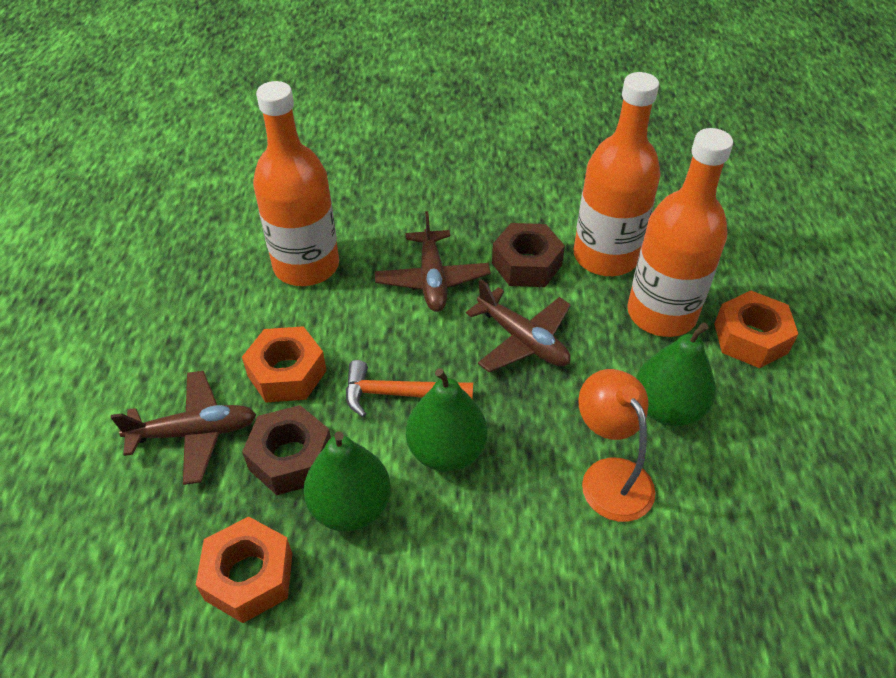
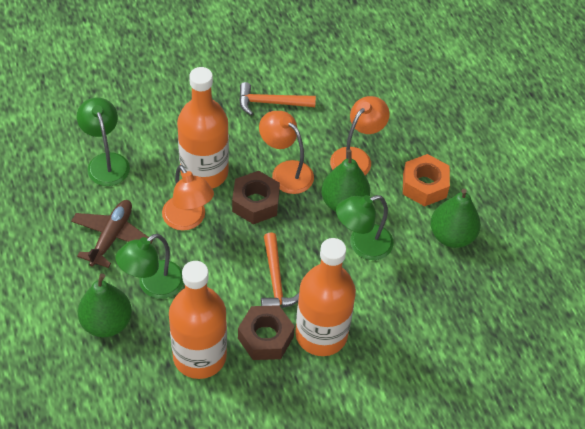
brown plane: 3 -> 1
green lamp: 0 -> 3
orange hammer: 1 -> 2
orange lamp: 1 -> 3
orange nut: 3 -> 1

